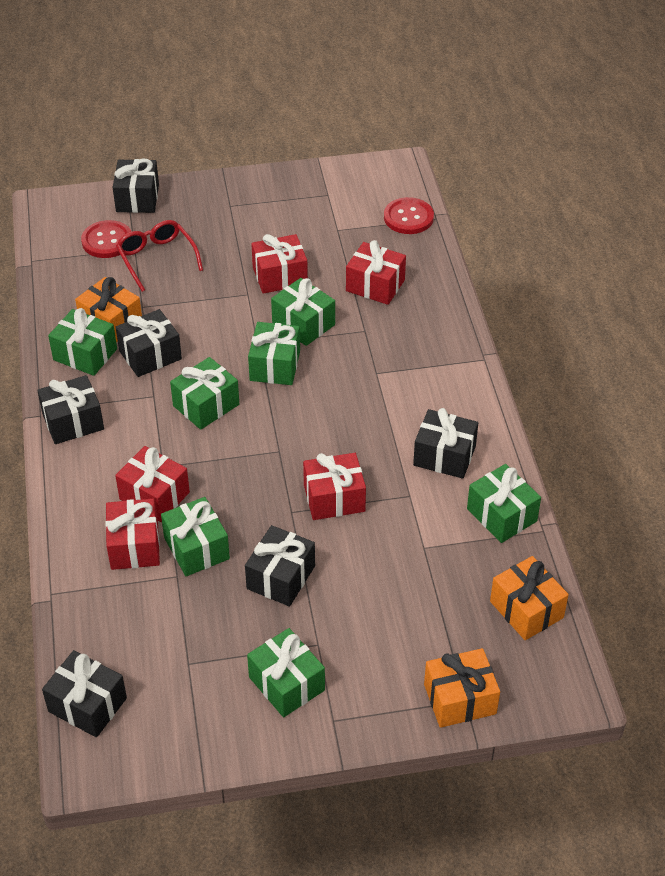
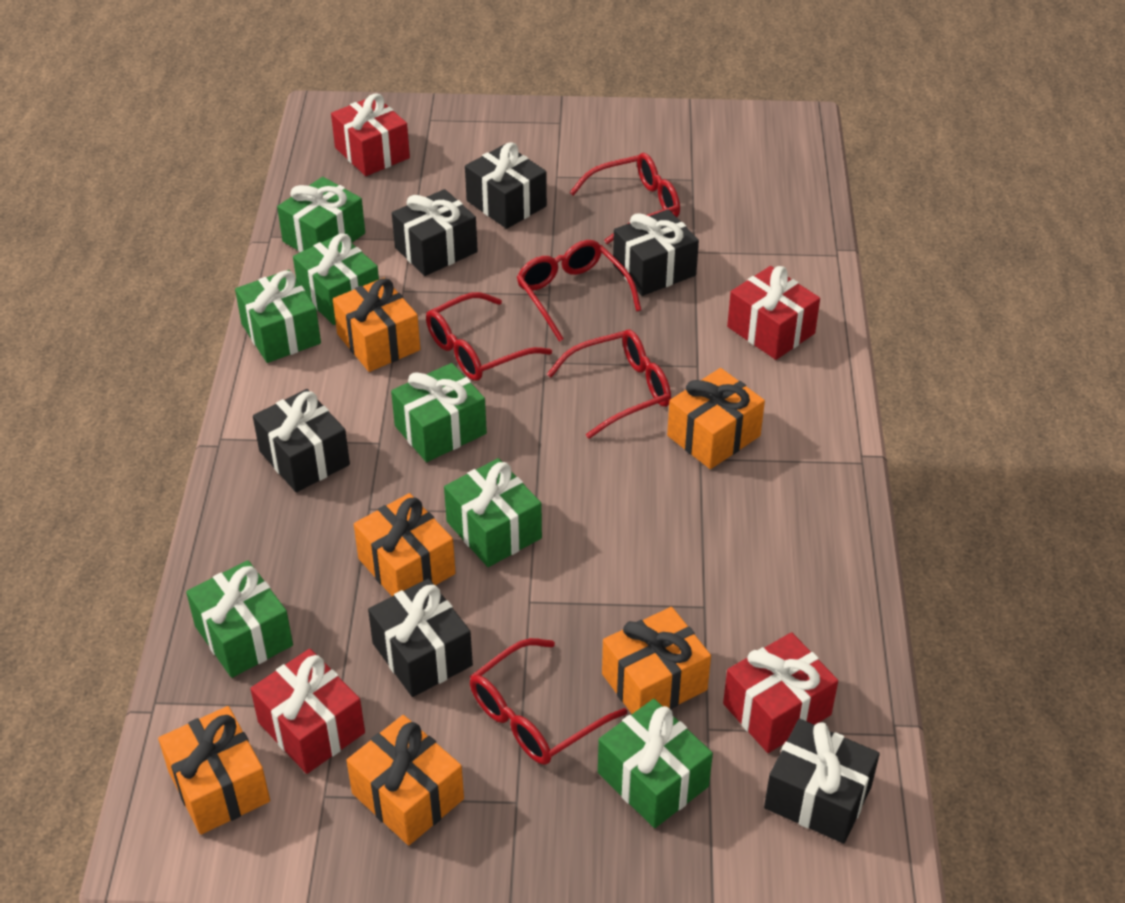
orange gift: 3 -> 6
red button: 2 -> 0
red gift: 5 -> 4
red glasses: 1 -> 5

